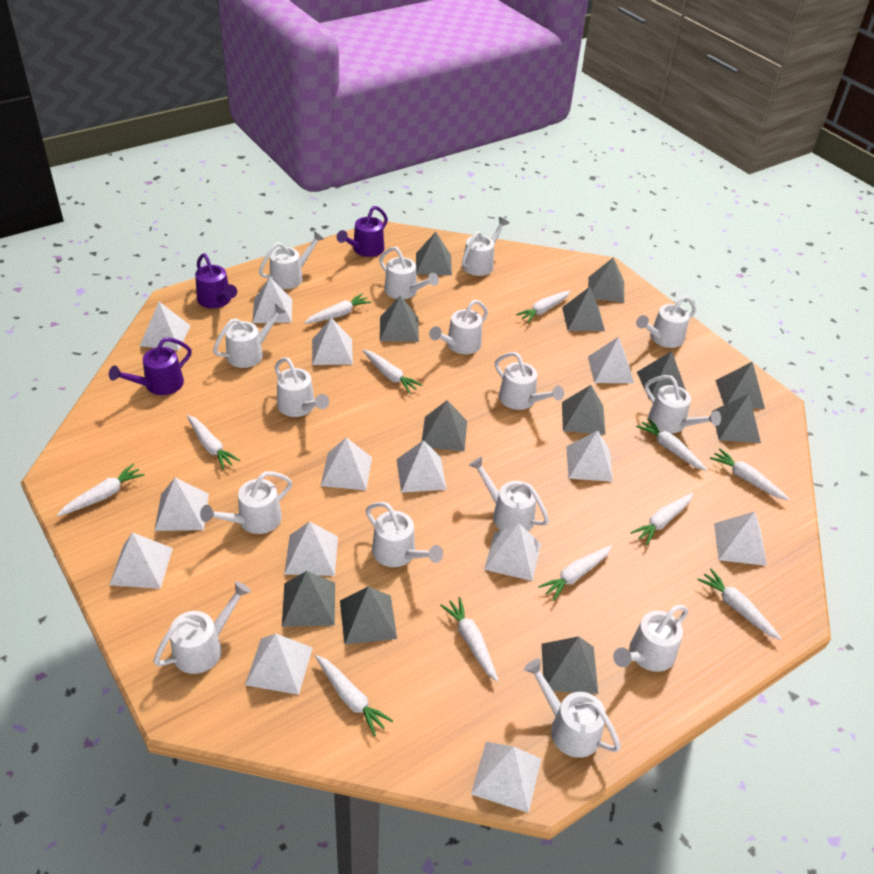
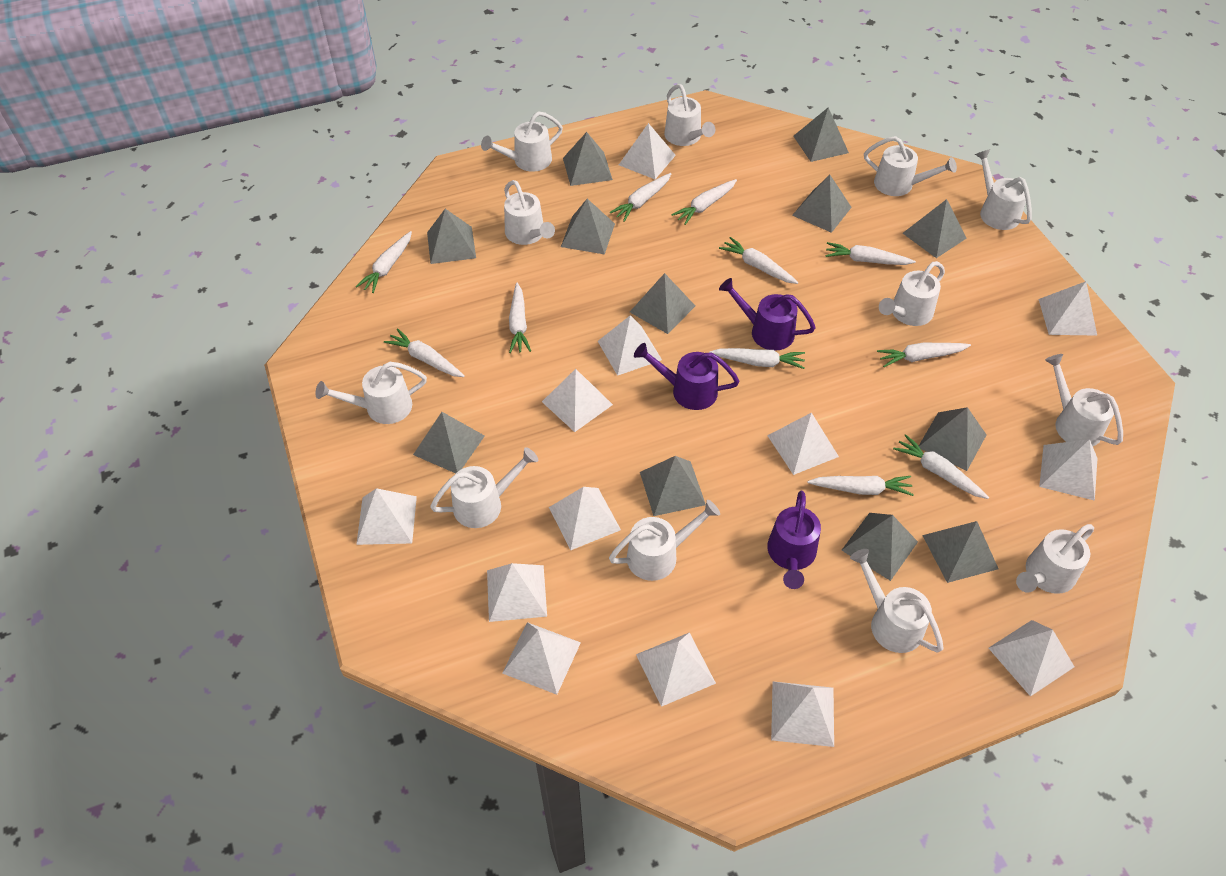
white carrot: 12 -> 11
white pyramid: 14 -> 13
white watering can: 15 -> 12

